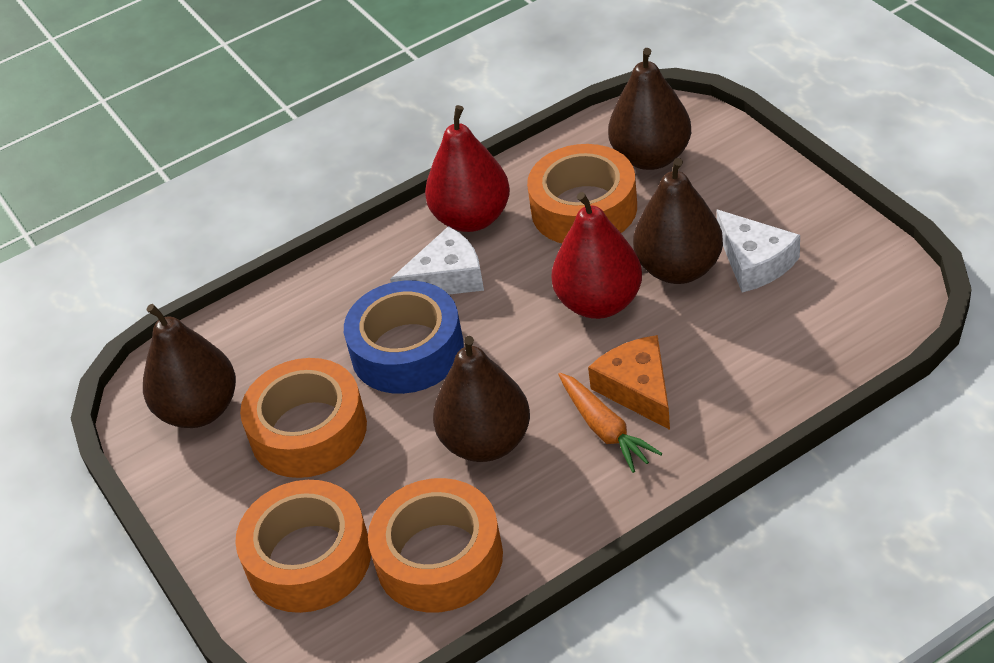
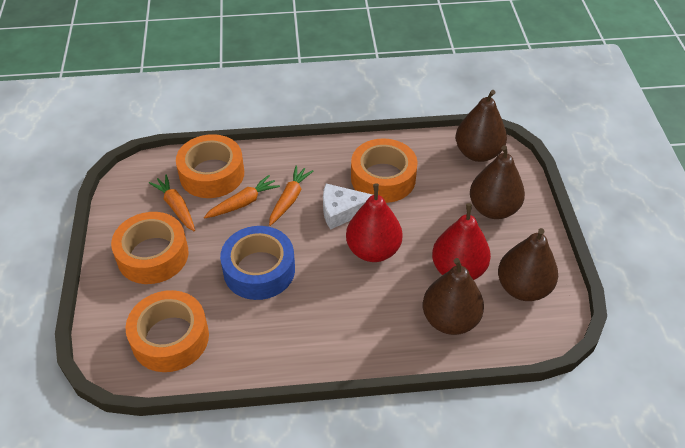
orange carrot: 1 -> 3
orange cheese: 1 -> 0
white cheese: 2 -> 1

